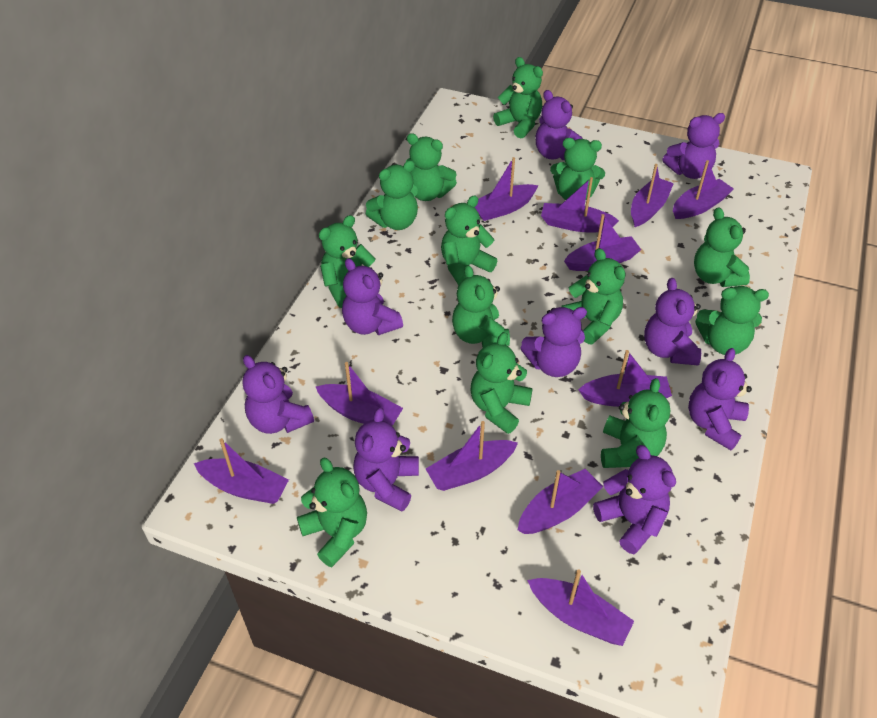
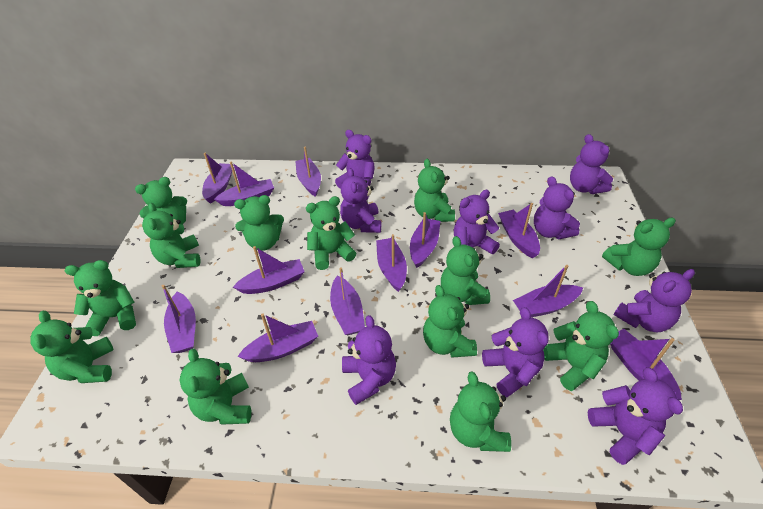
purple boat: 11 -> 12

